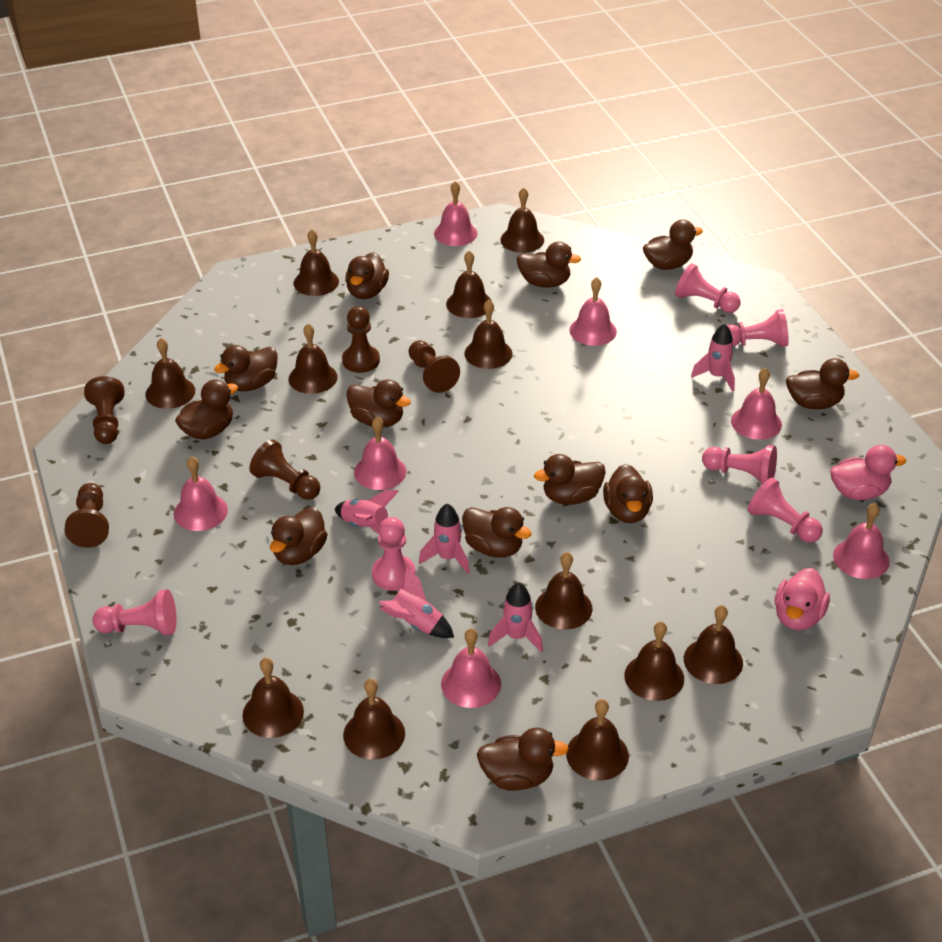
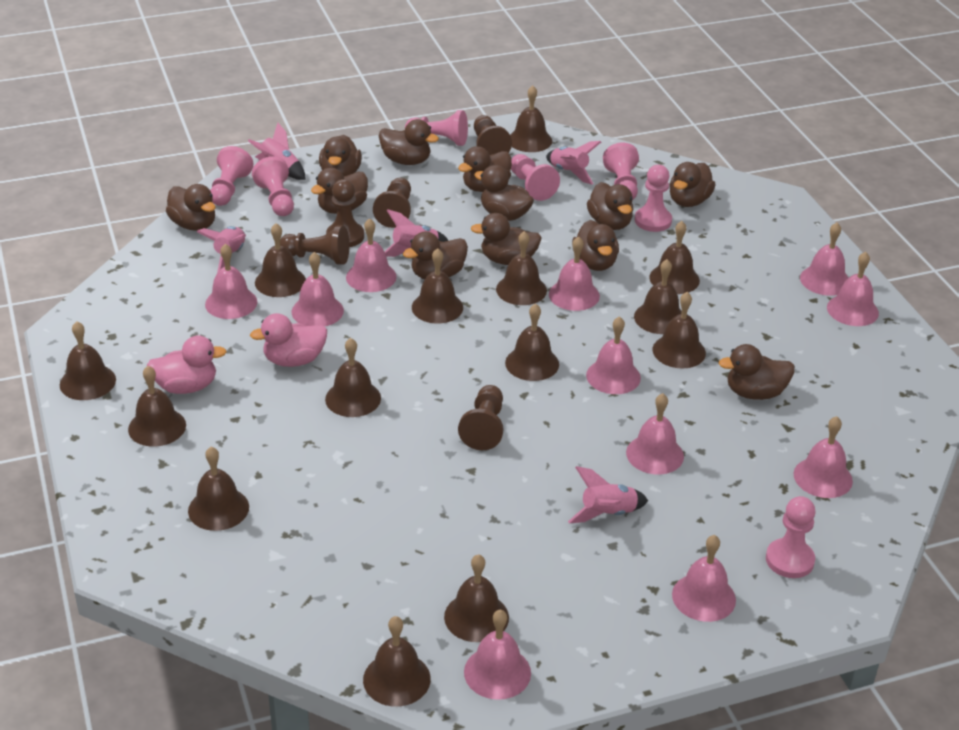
brown bell: 12 -> 14
pink bell: 7 -> 11
pink pawn: 6 -> 7

